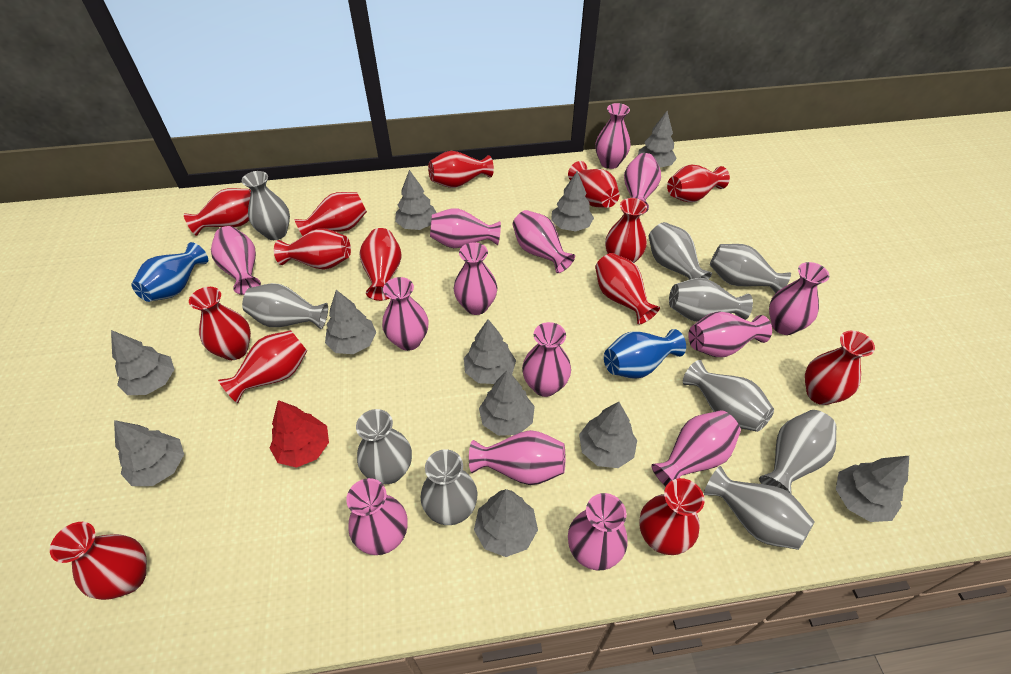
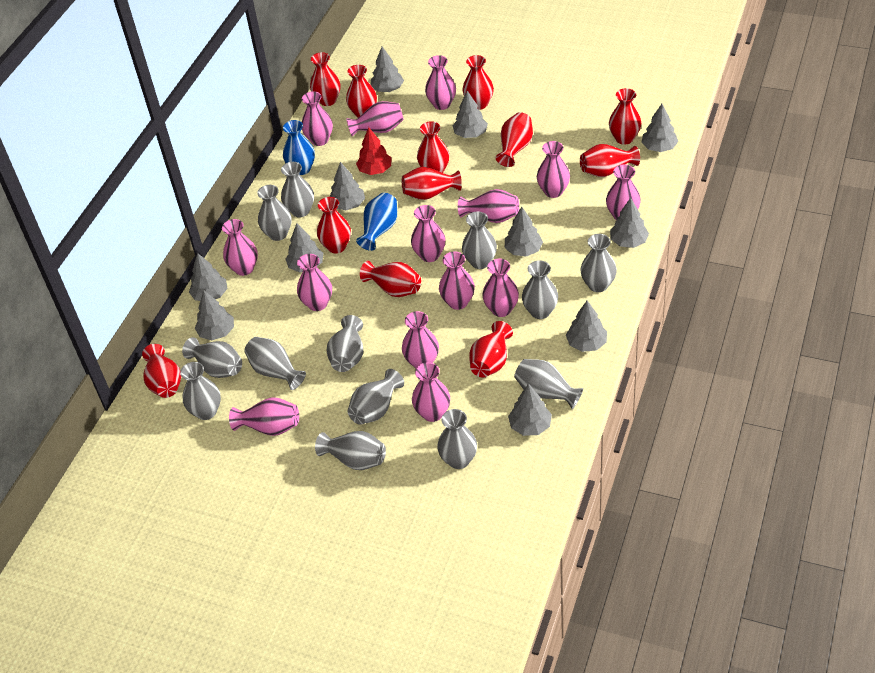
grey vase: 10 -> 13
red vase: 14 -> 12

